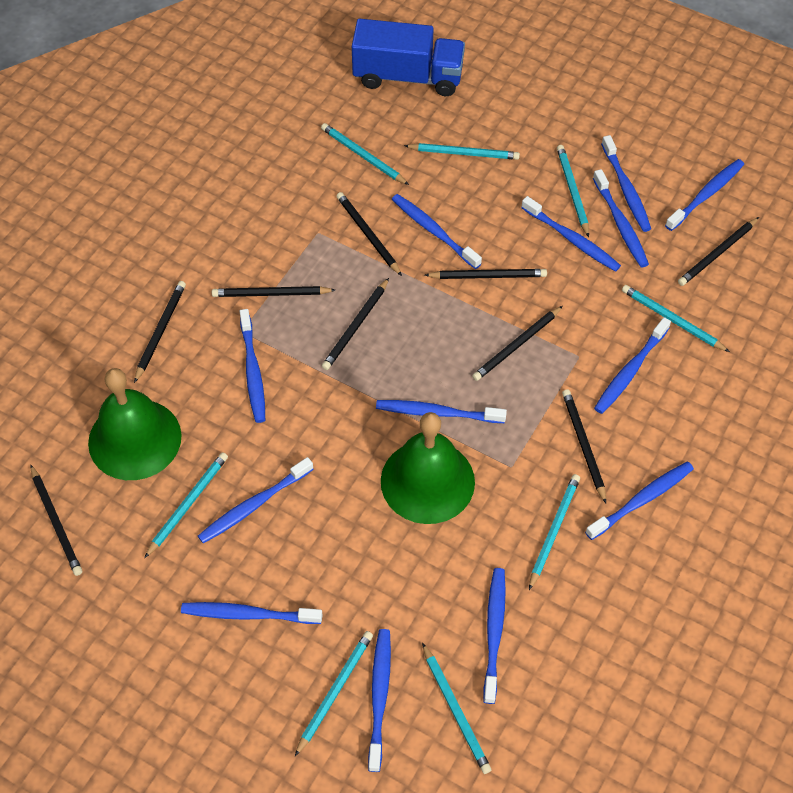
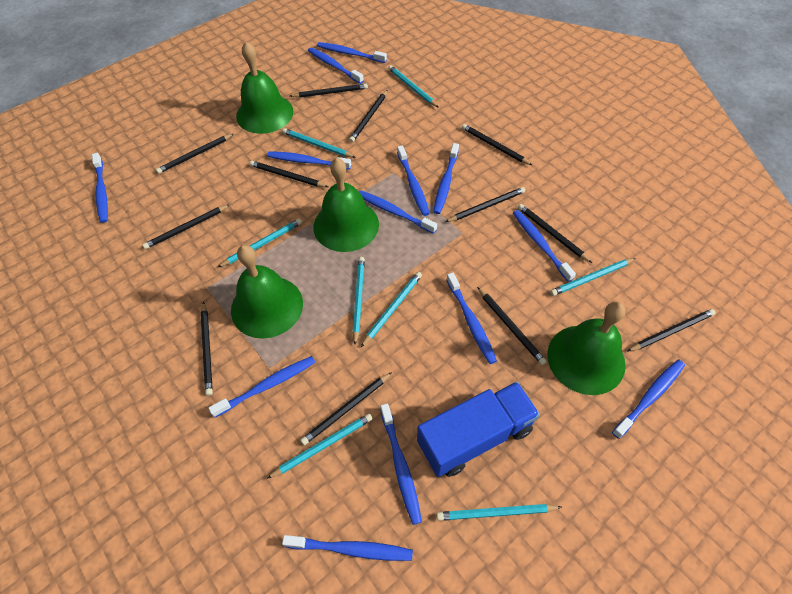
black pencil: 9 -> 12
green bell: 2 -> 4

